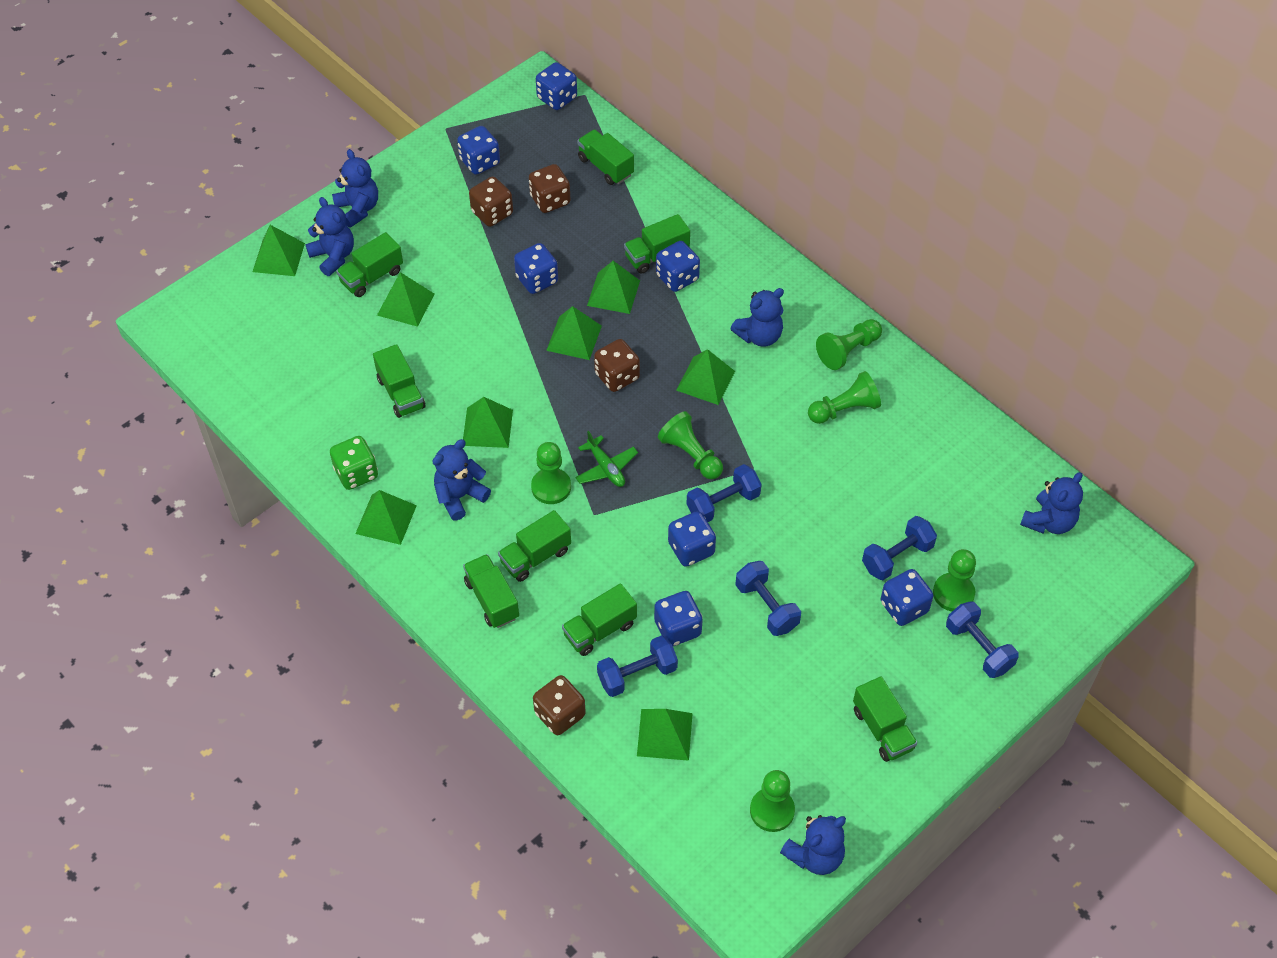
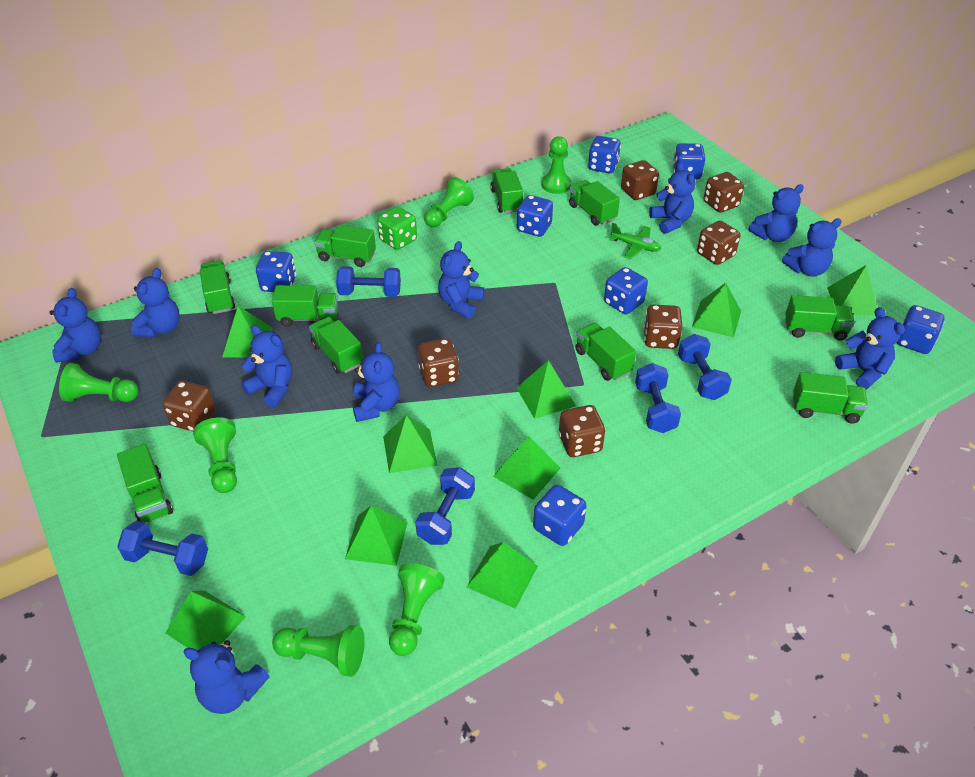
blue teddy bear: 6 -> 10
brown dice: 4 -> 7
green pyramid: 8 -> 9
green truck: 8 -> 10

